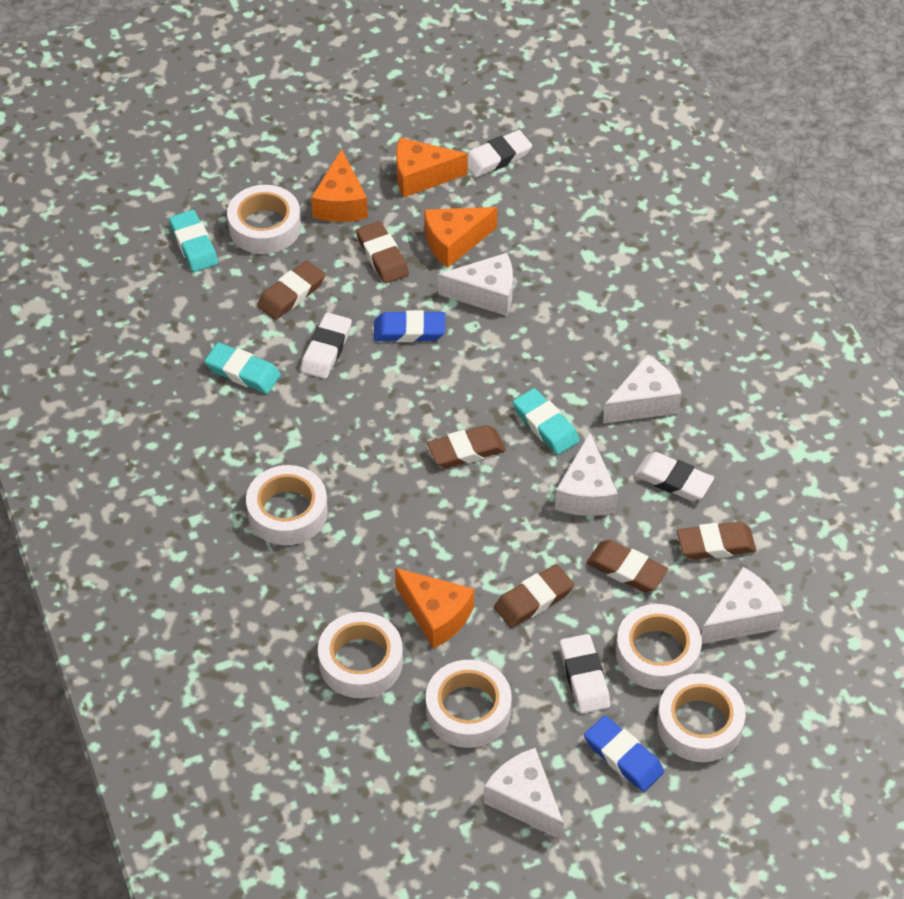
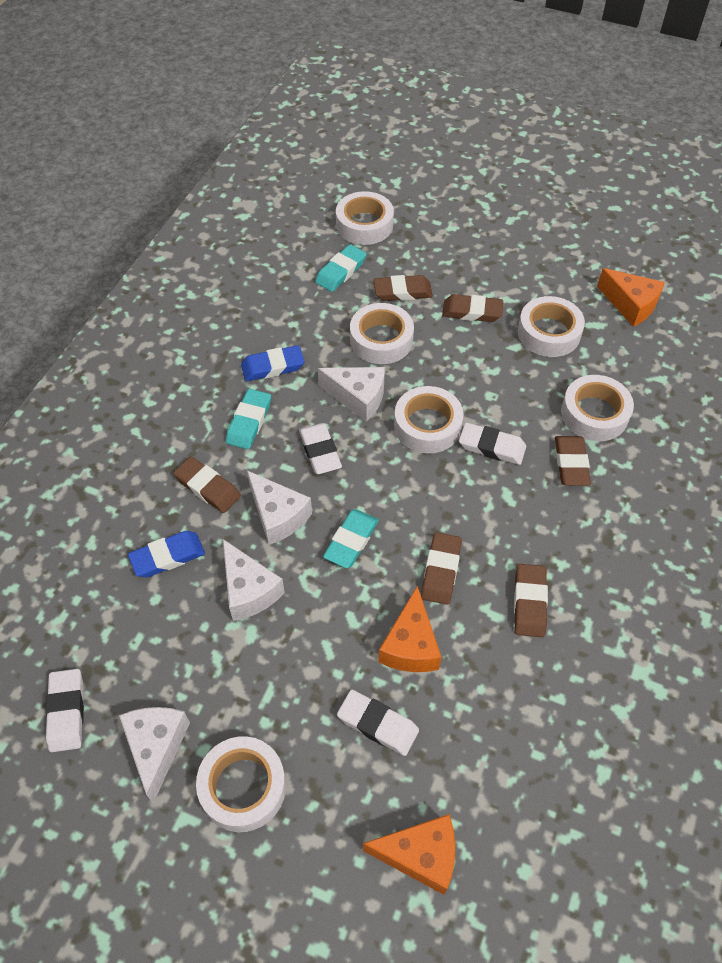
orange cheese: 4 -> 3
white cheese: 5 -> 4

